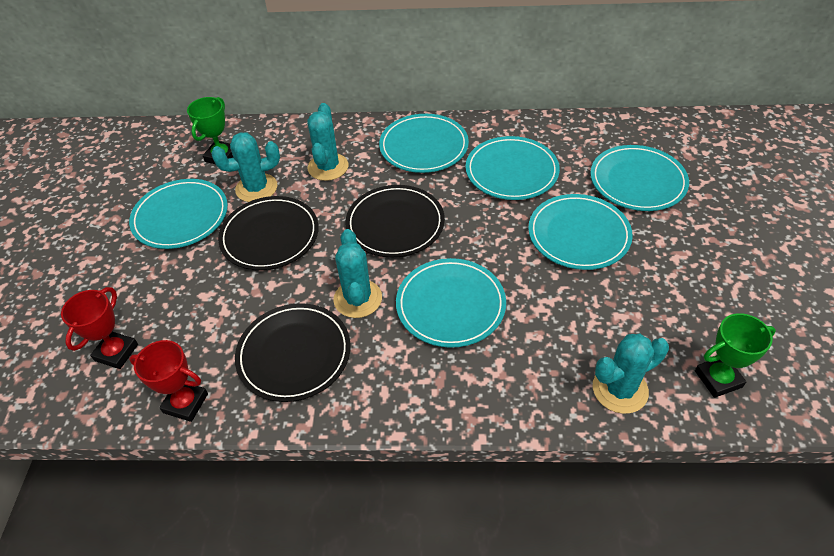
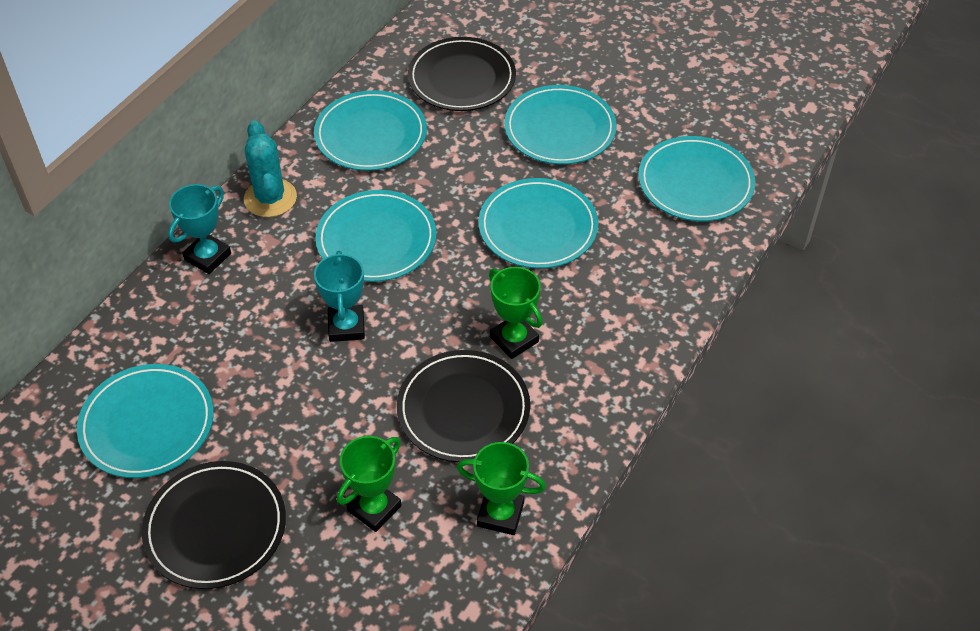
green trophy: 2 -> 3
red trophy: 2 -> 0
turquoise cactus: 4 -> 1
turquoise trophy: 0 -> 2

